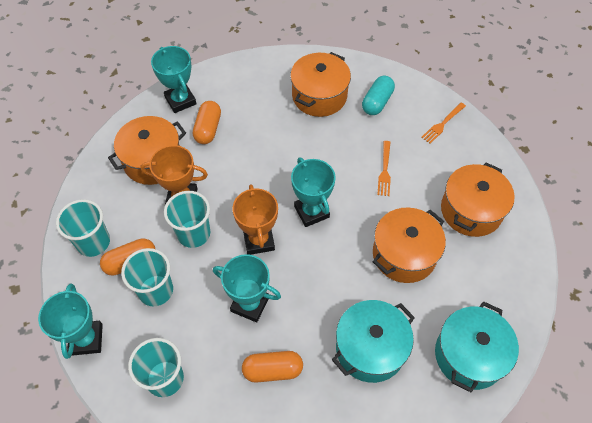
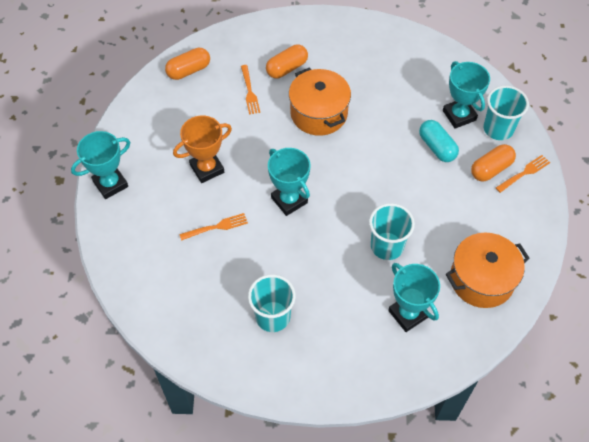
orange fork: 2 -> 3
orange pot: 4 -> 2
orange trophy: 2 -> 1
turquoise cup: 4 -> 3
turquoise pot: 2 -> 0

